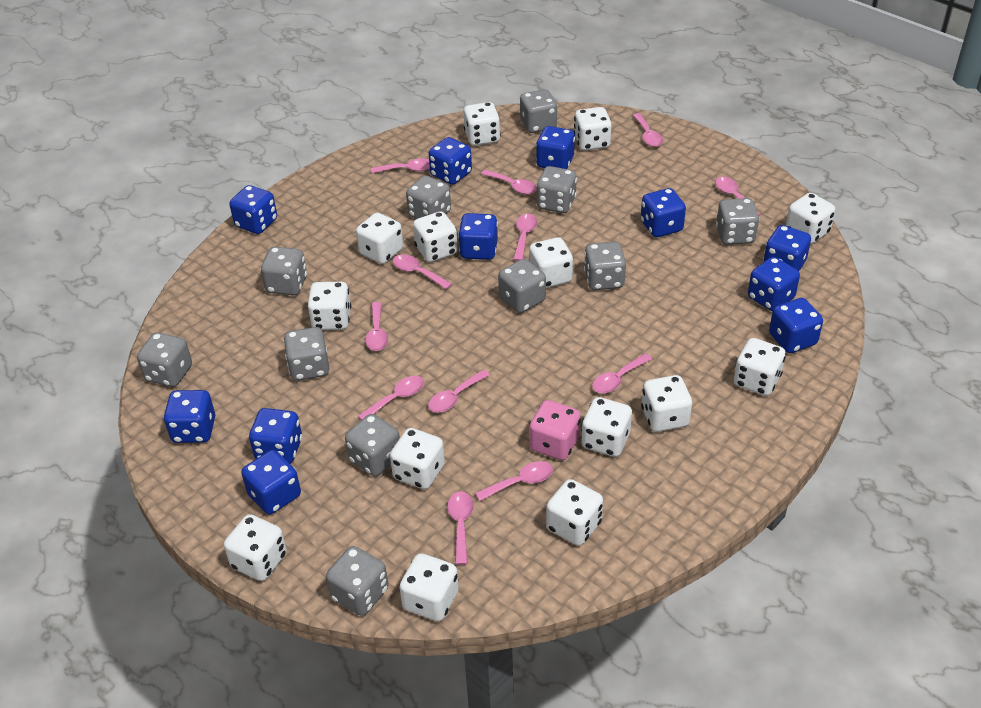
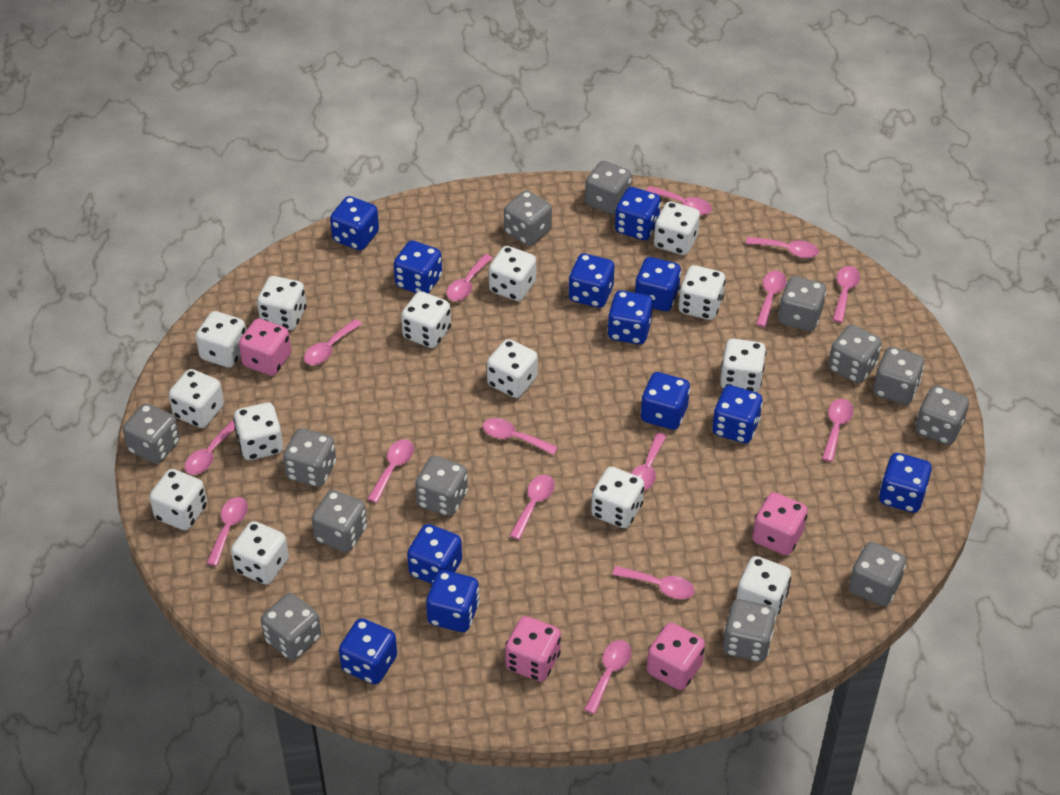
blue dice: 11 -> 12
grey dice: 11 -> 13
pink dice: 1 -> 4
pink spoon: 12 -> 15

